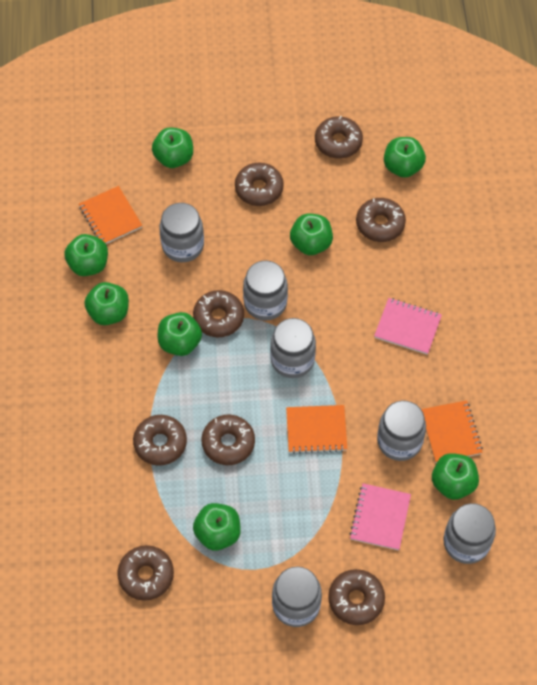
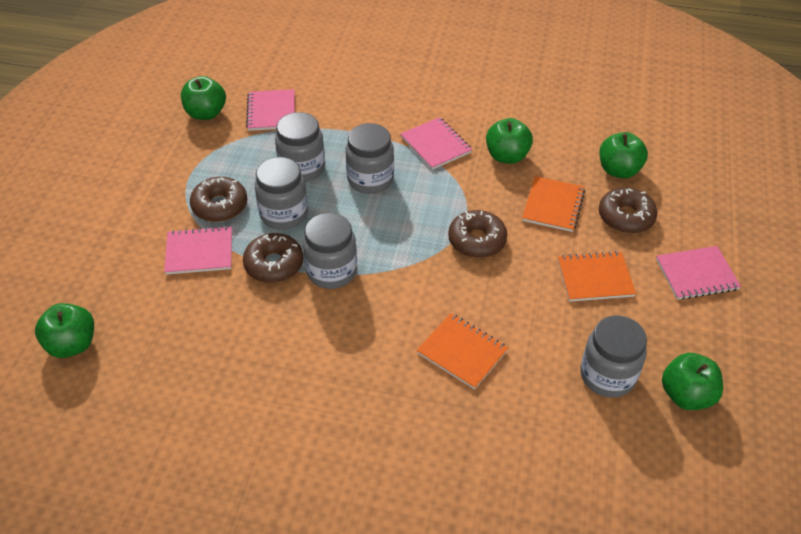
brown donut: 8 -> 4
green apple: 8 -> 5
grey jar: 6 -> 5
pink notebook: 2 -> 4

